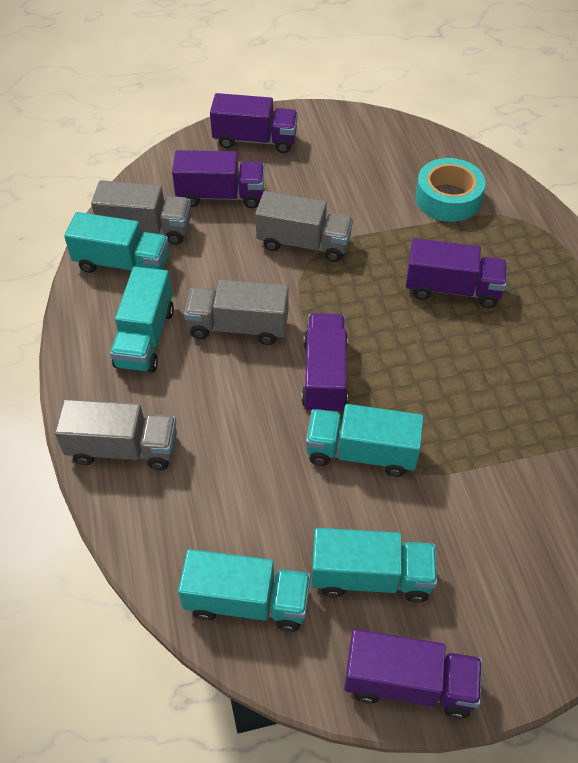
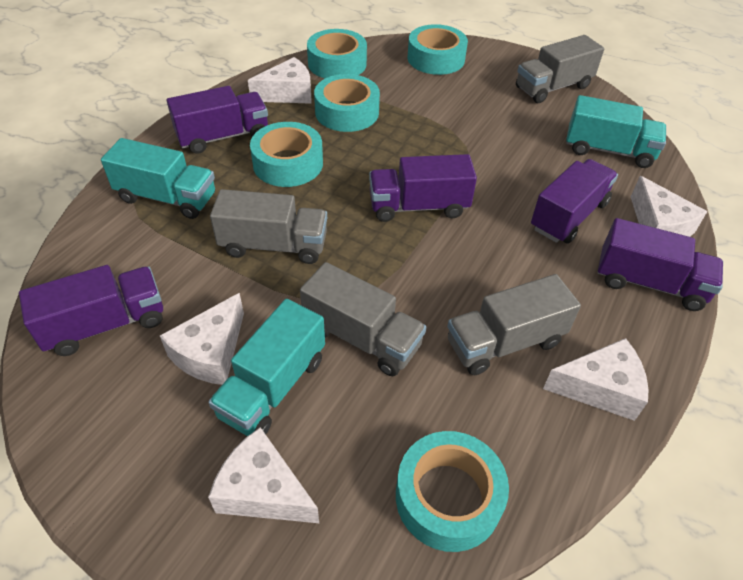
turquoise tape: 1 -> 5
turquoise truck: 5 -> 3
white cheese: 0 -> 5

